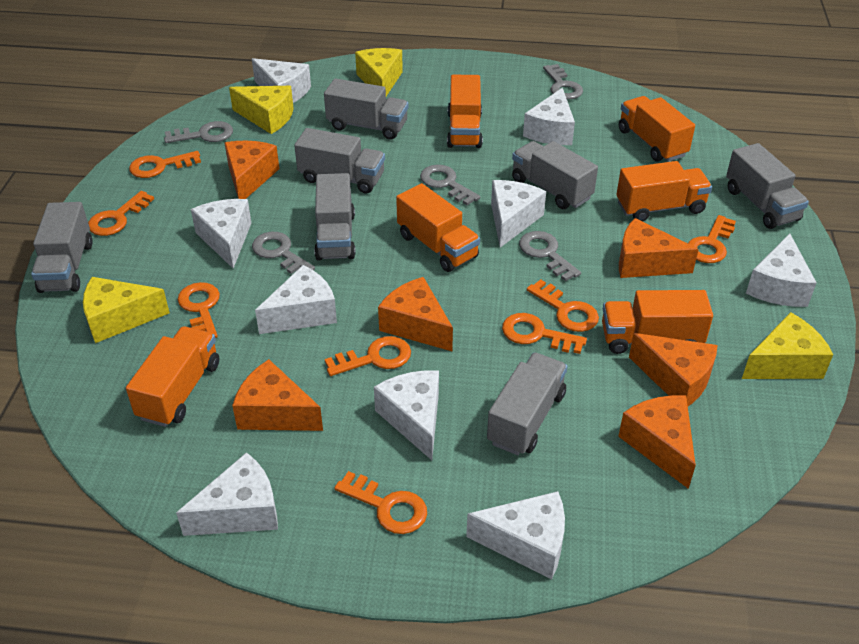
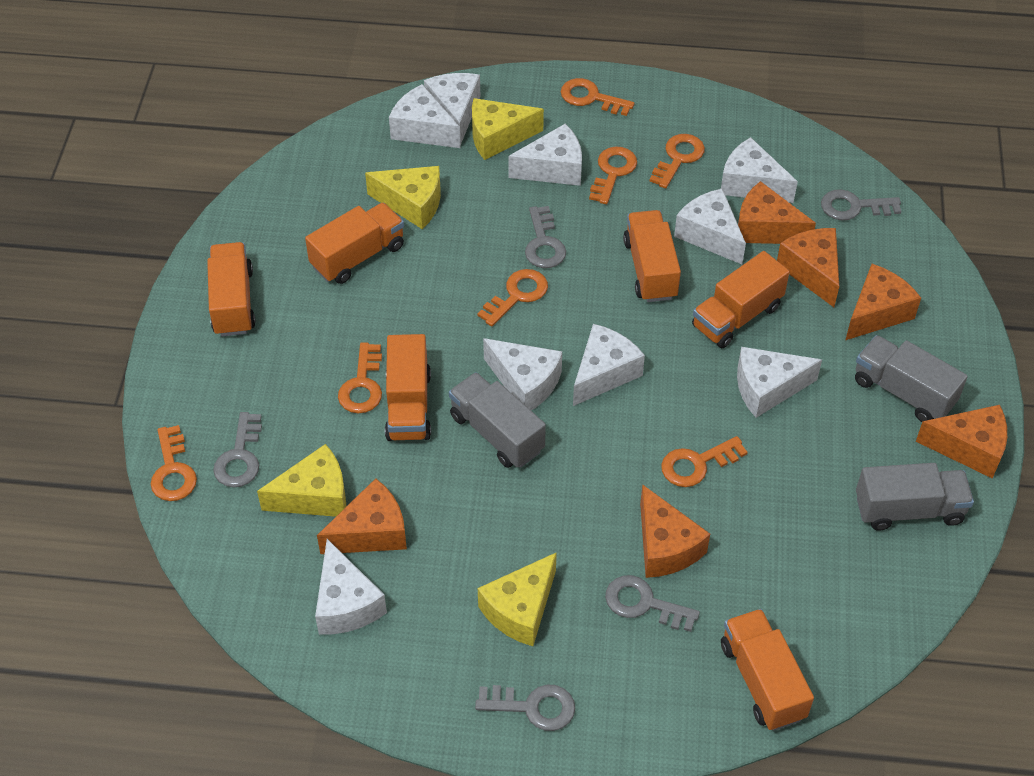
grey truck: 7 -> 3
orange key: 8 -> 7

